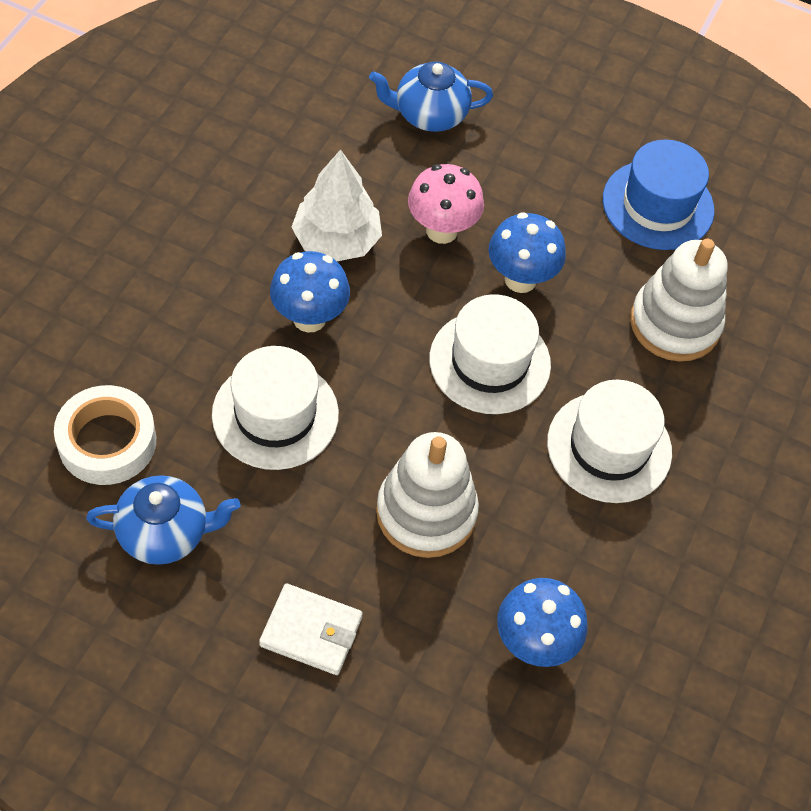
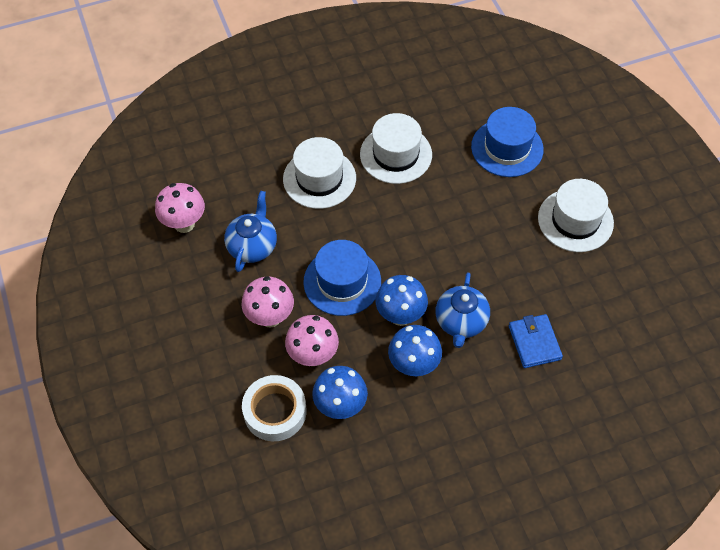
blue hat: 1 -> 2
blue wallet: 0 -> 1
pink mushroom: 1 -> 3
white stacking toy: 2 -> 0
white tree: 1 -> 0
white wallet: 1 -> 0

